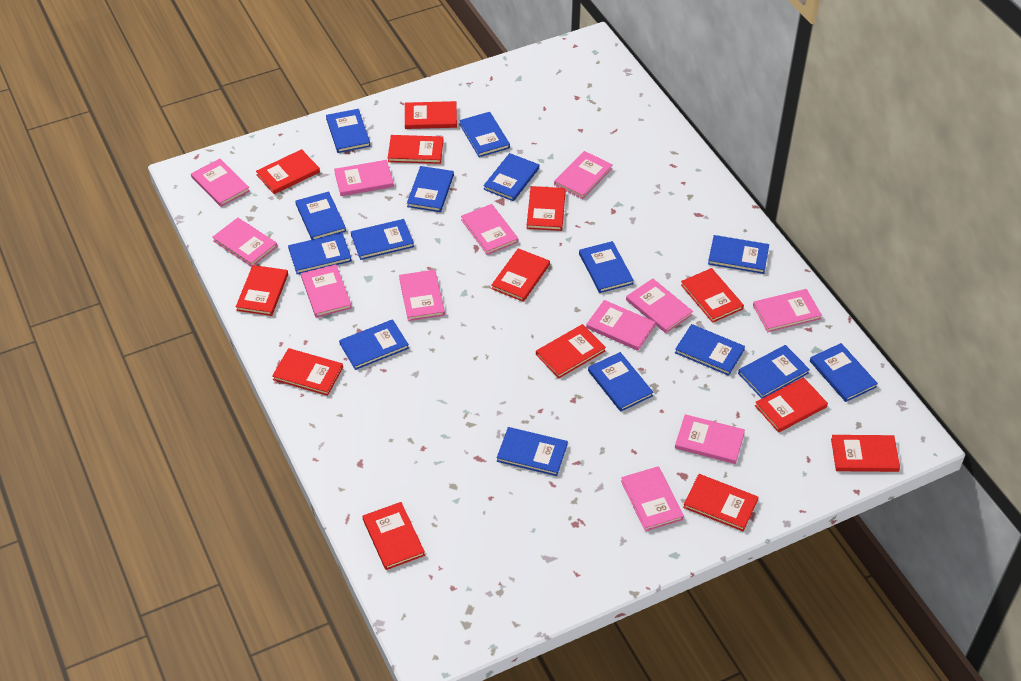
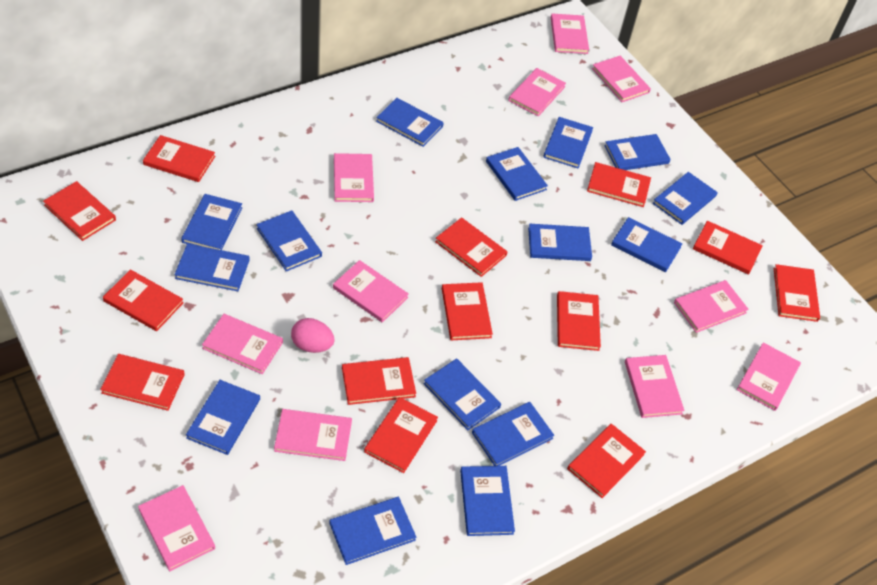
pink book: 12 -> 11
pink egg: 0 -> 1

